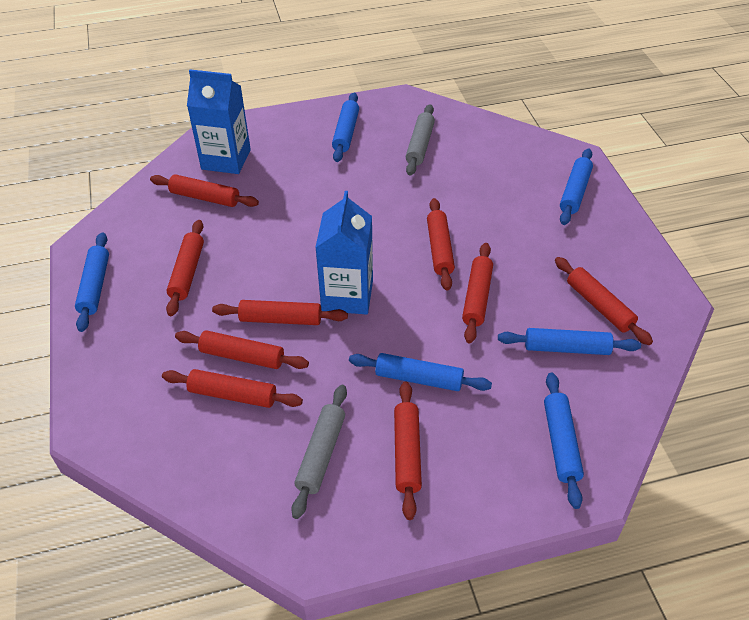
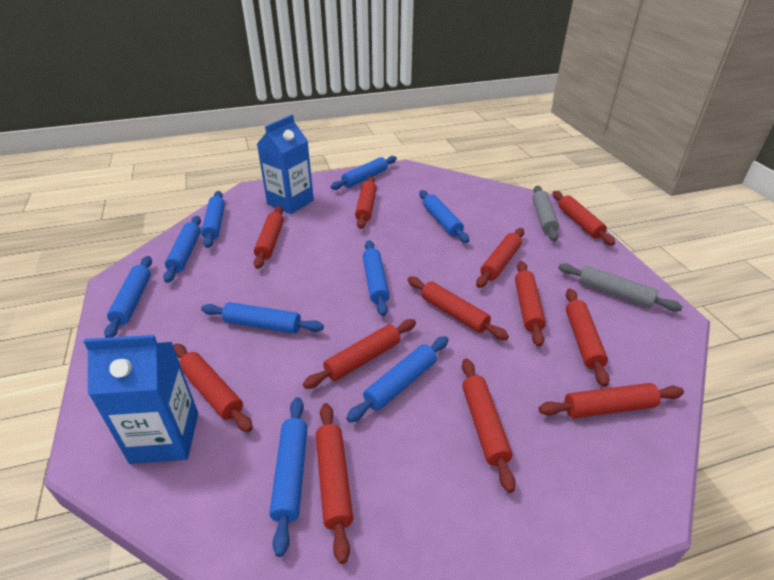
blue rolling pin: 6 -> 9
red rolling pin: 9 -> 12

